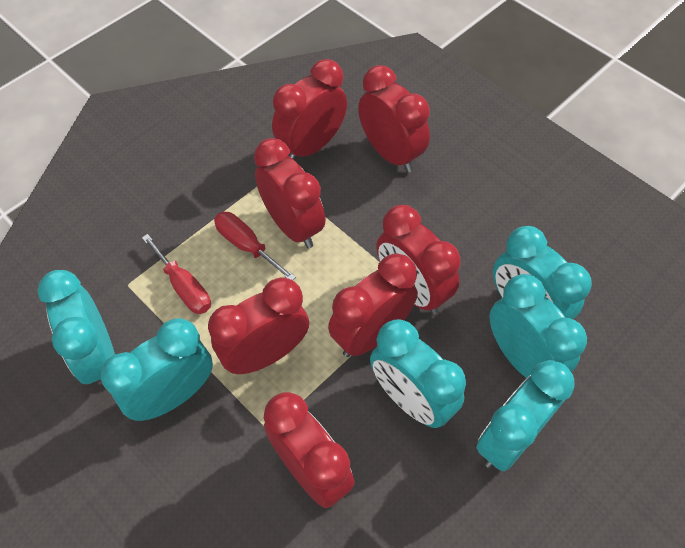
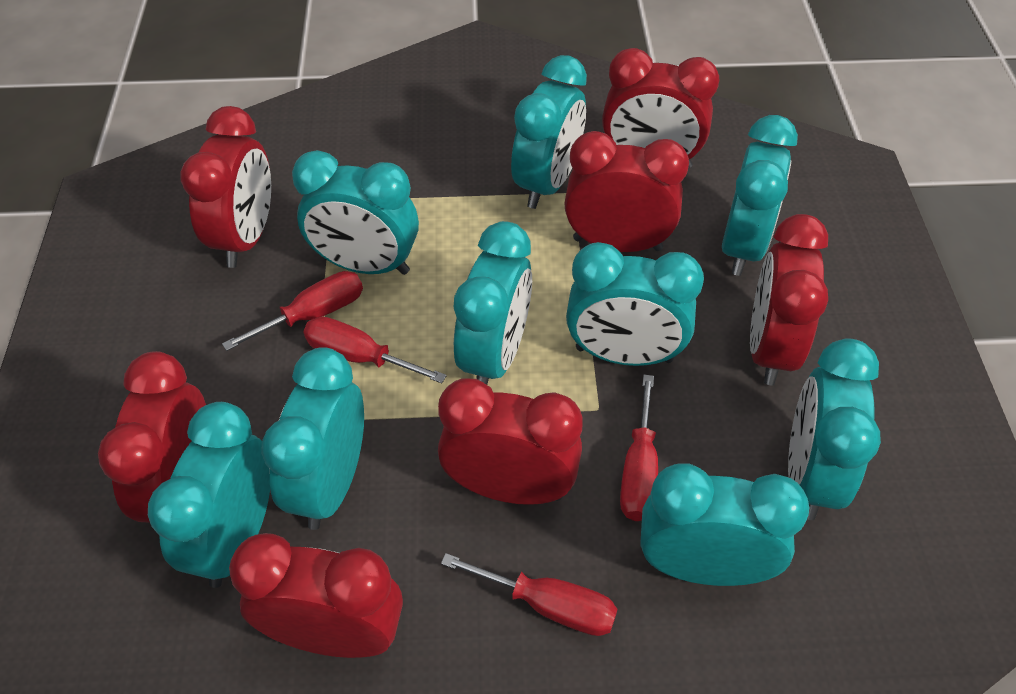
red screwdriver: 2 -> 4
turquoise clock: 6 -> 9

